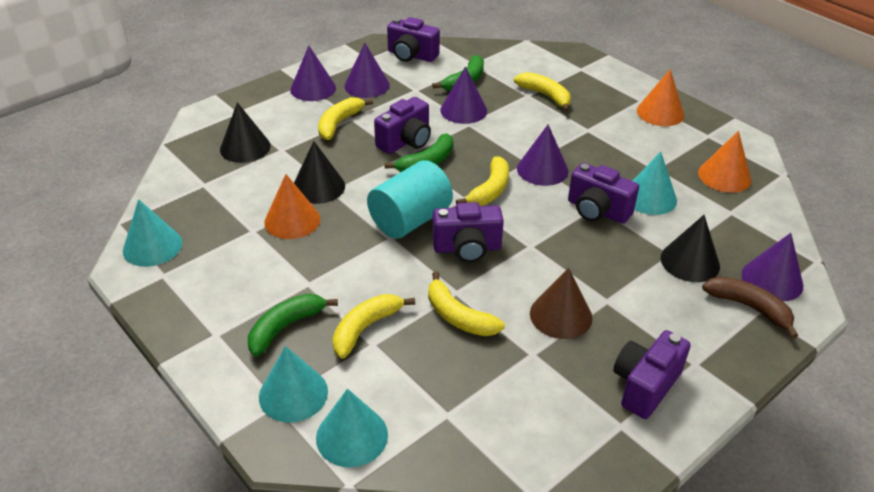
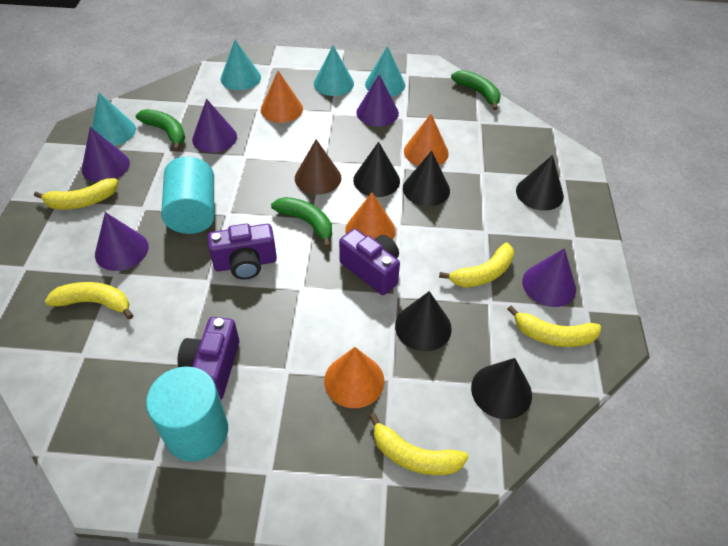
black cone: 3 -> 5
brown banana: 1 -> 0
orange cone: 3 -> 4
purple camera: 5 -> 3
turquoise cylinder: 1 -> 2

